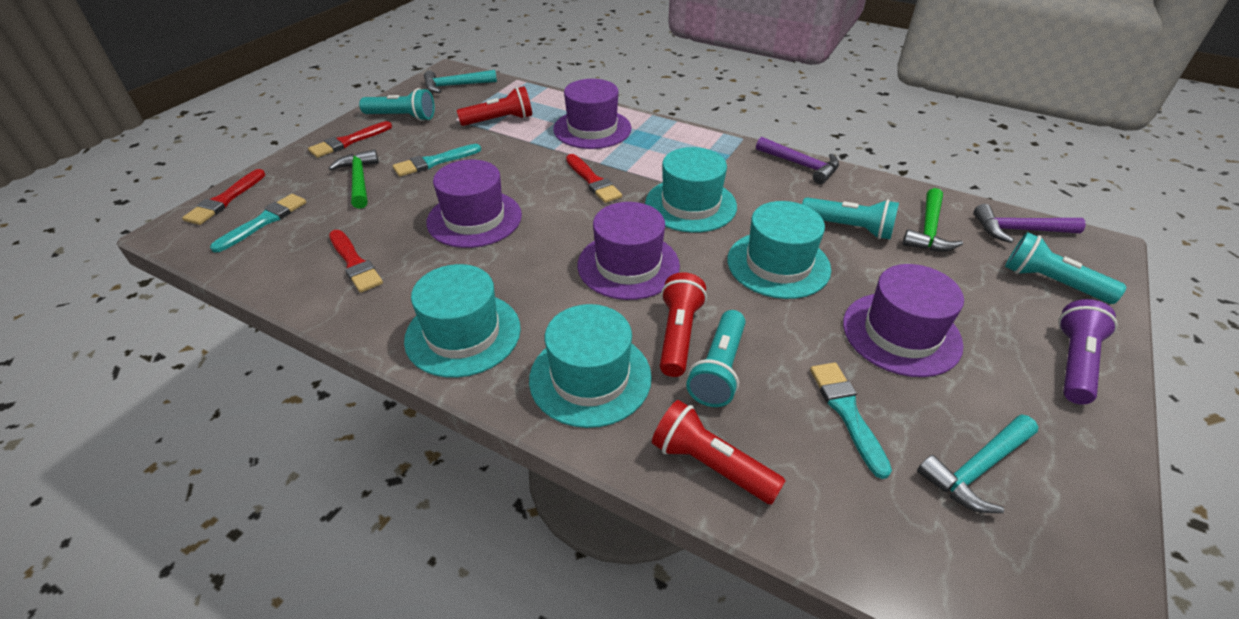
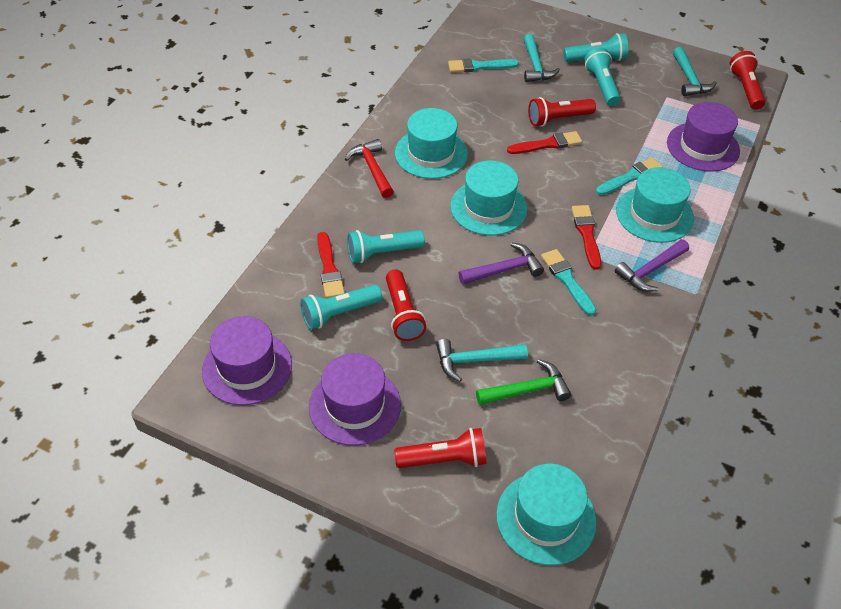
green hammer: 2 -> 1
purple flashlight: 1 -> 0
purple hat: 4 -> 3
red brush: 4 -> 3
red flashlight: 3 -> 4
red hammer: 0 -> 1
turquoise hammer: 2 -> 3

